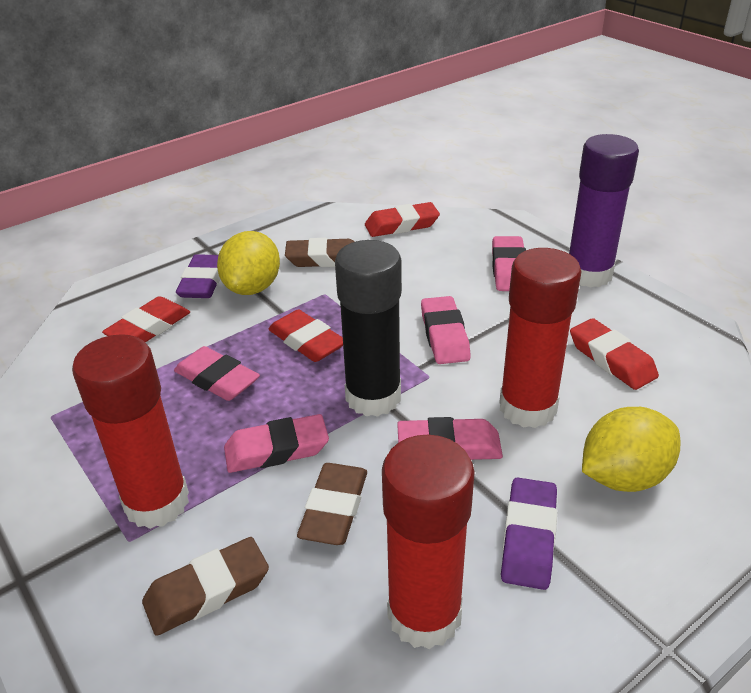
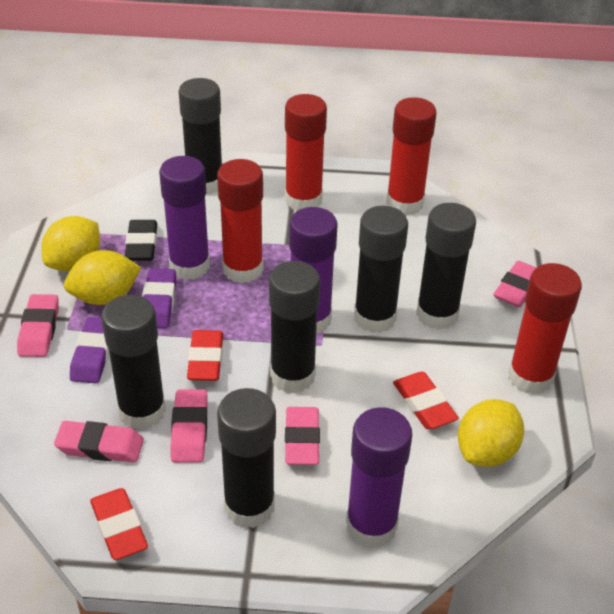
black eraser: 0 -> 1
black glue stick: 1 -> 6
brown eraser: 3 -> 0
purple glue stick: 1 -> 3
red eraser: 4 -> 3
red glue stick: 3 -> 4
yellow lemon: 2 -> 3

